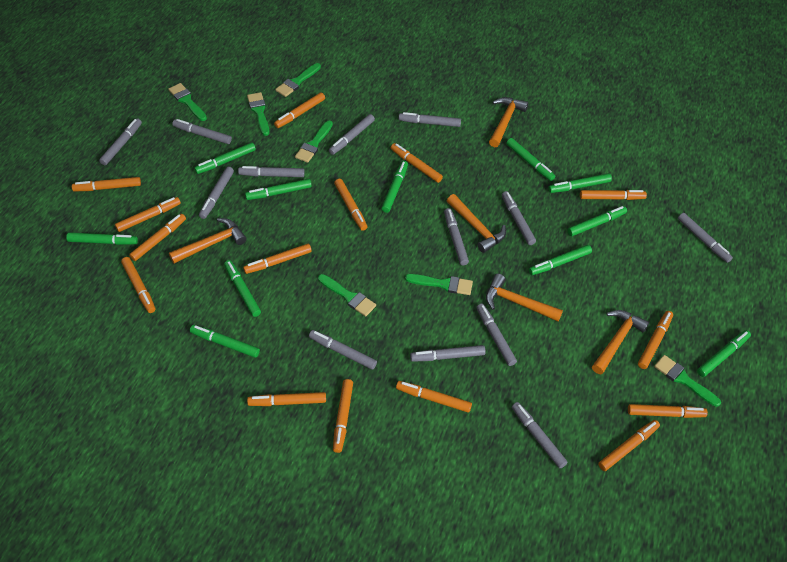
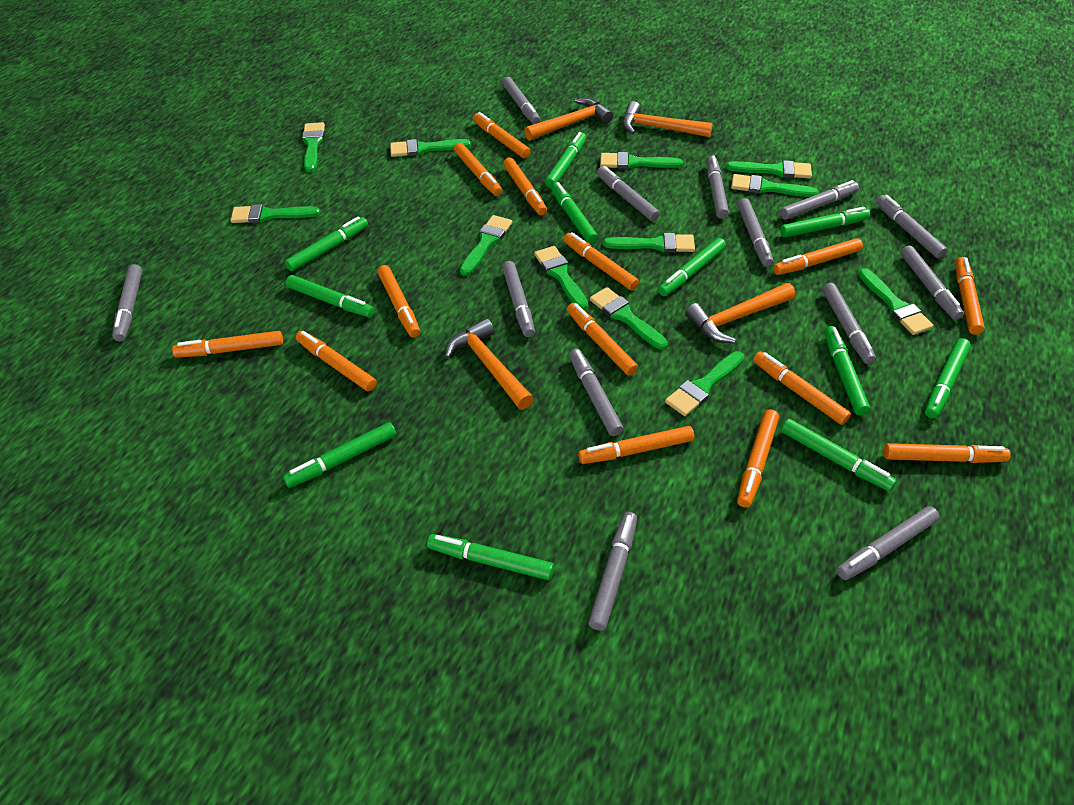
green brush: 7 -> 12
orange hammer: 5 -> 4
orange marker: 15 -> 14

